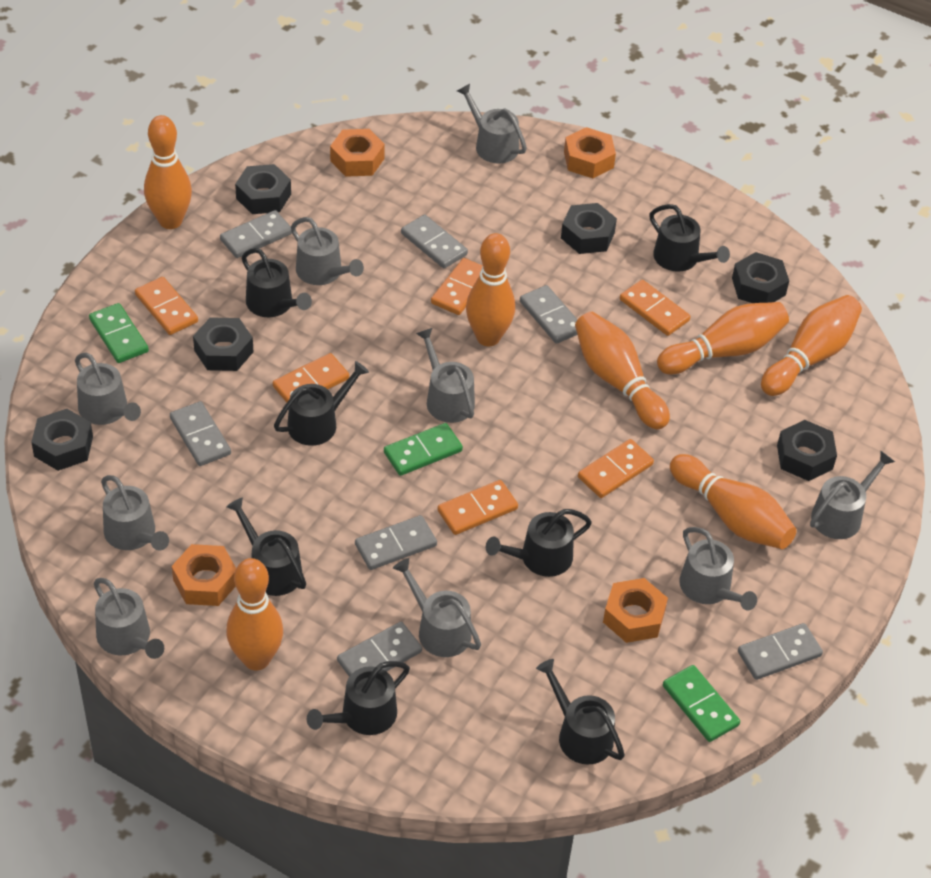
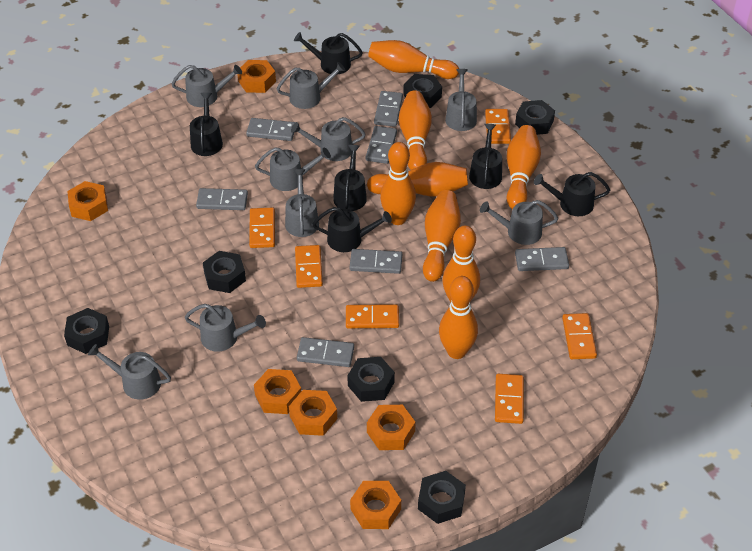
black watering can: 7 -> 6
green domino: 3 -> 0
orange bowling pin: 7 -> 8
orange nut: 4 -> 6

